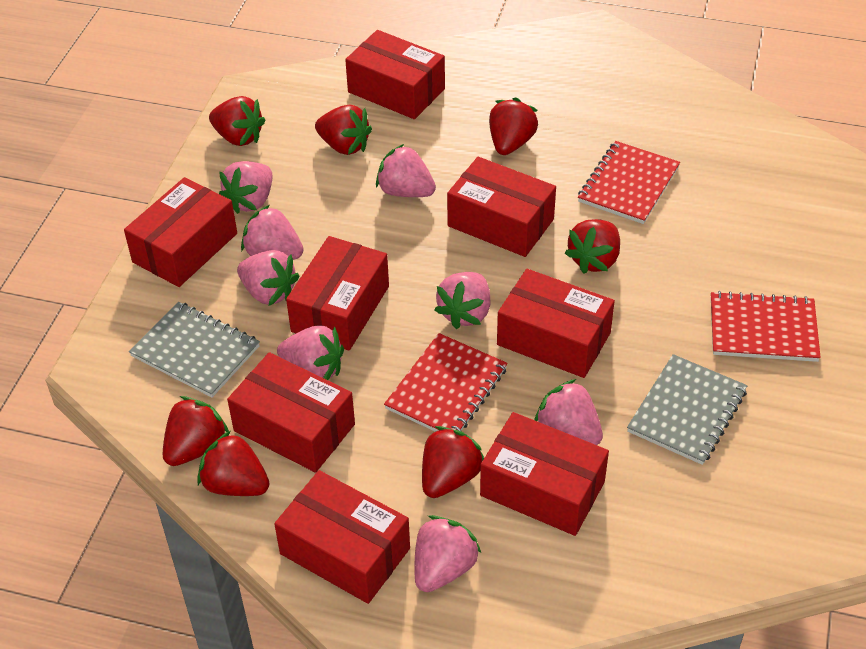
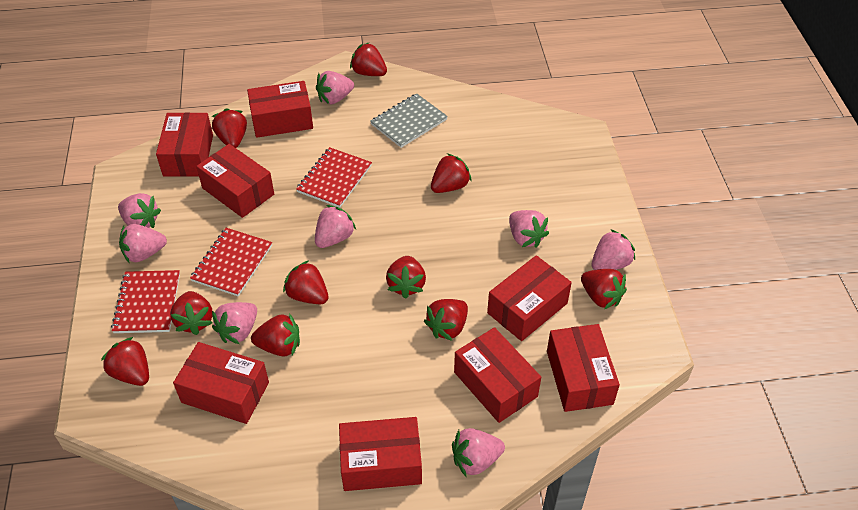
grey notebook: 2 -> 1
red strawberry: 7 -> 10

